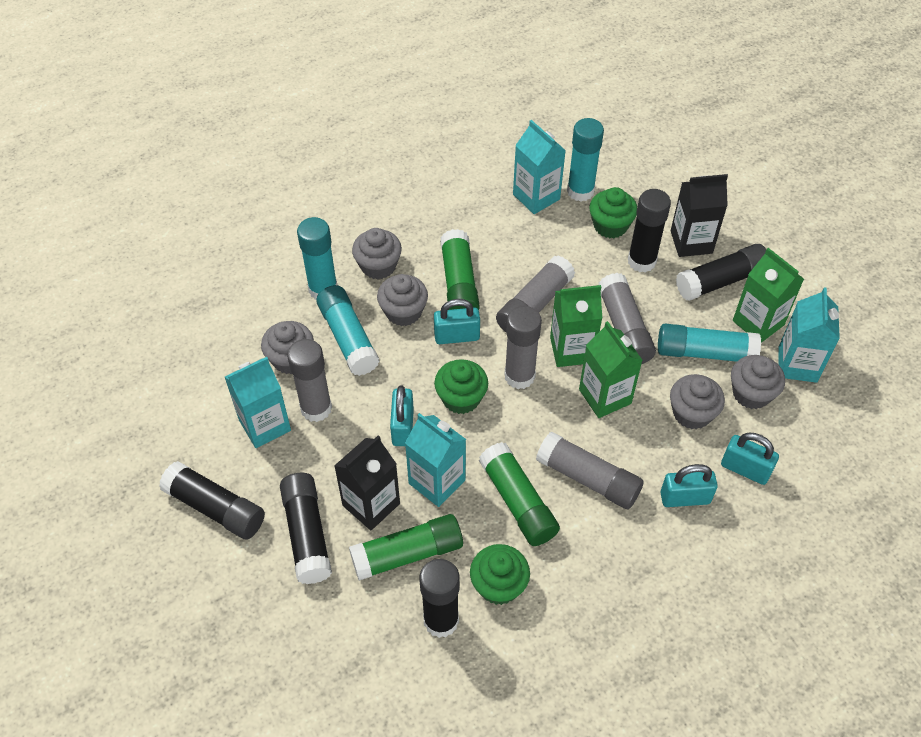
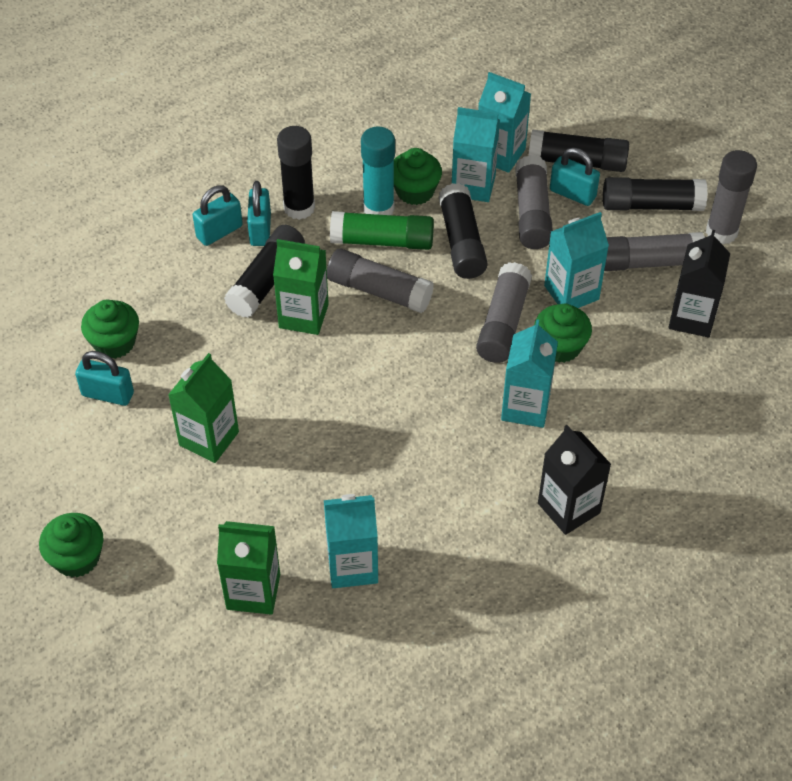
green cupcake: 3 -> 4
green glue stick: 3 -> 1
grey cupcake: 5 -> 0
turquoise carton: 4 -> 5
turquoise glue stick: 4 -> 1

